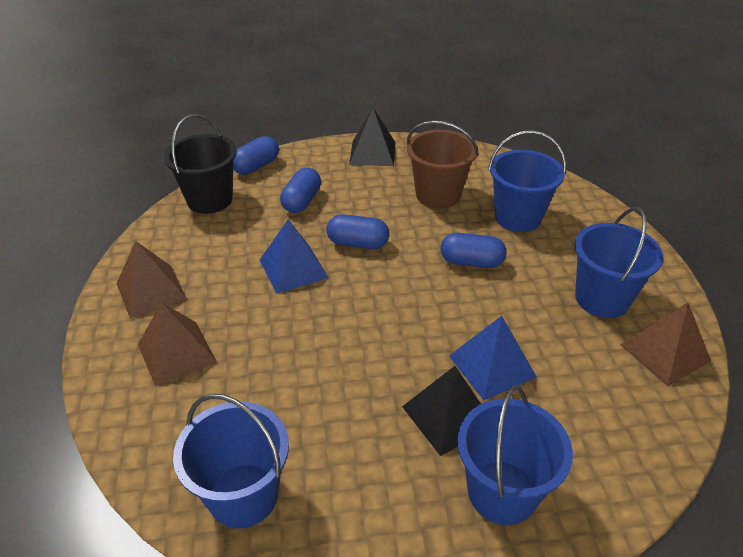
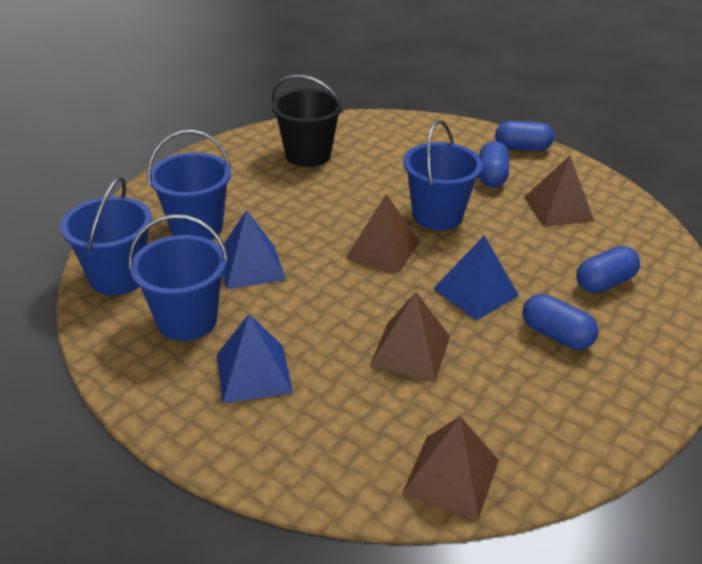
black pyramid: 2 -> 0
blue pyramid: 2 -> 3
brown bucket: 1 -> 0
brown pyramid: 3 -> 4

